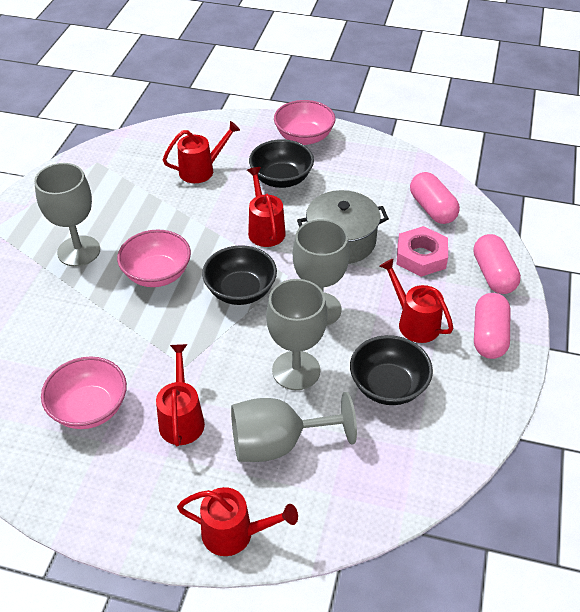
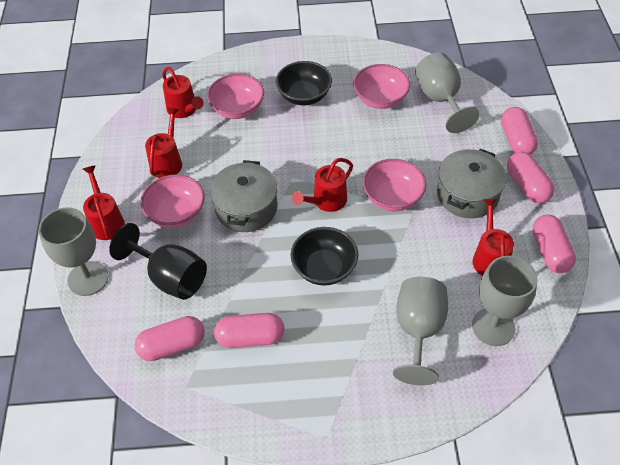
black bowl: 3 -> 2
black goblet: 0 -> 1
grey pot: 1 -> 2
pink bowl: 3 -> 4
pink capsule: 3 -> 5
pink nut: 1 -> 0

